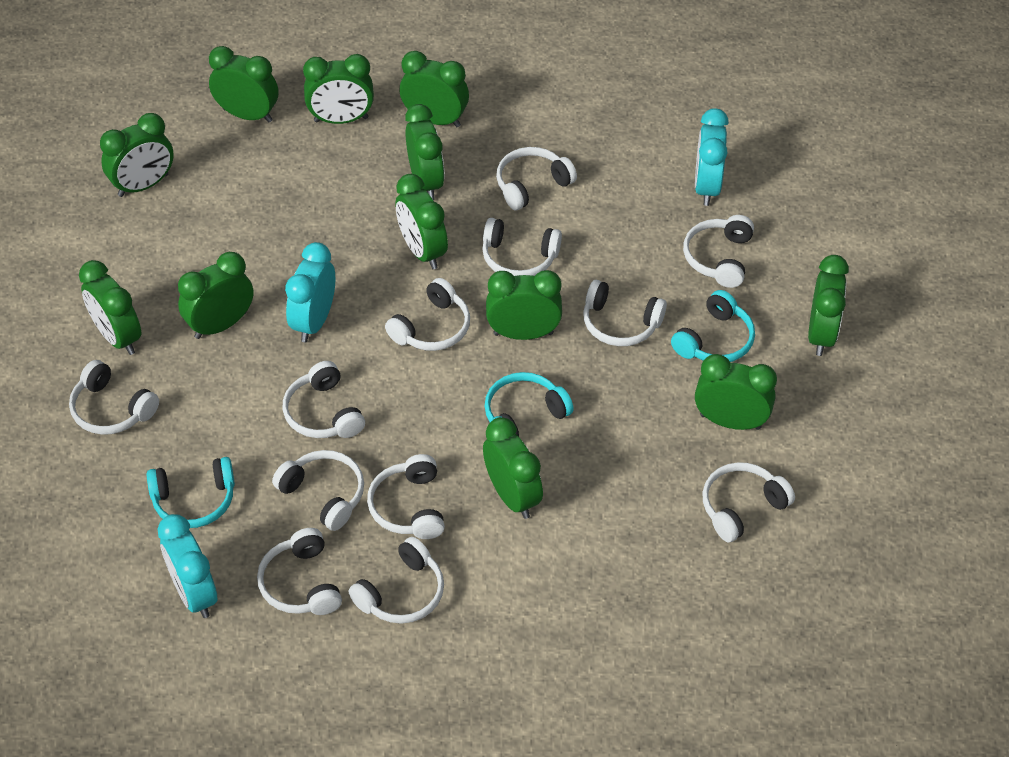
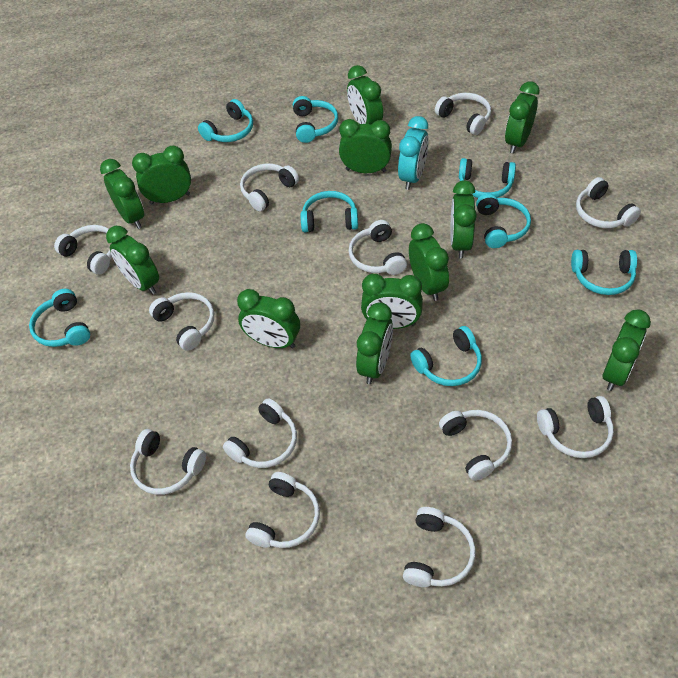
turquoise clock: 3 -> 1
turquoise headphones: 3 -> 8

